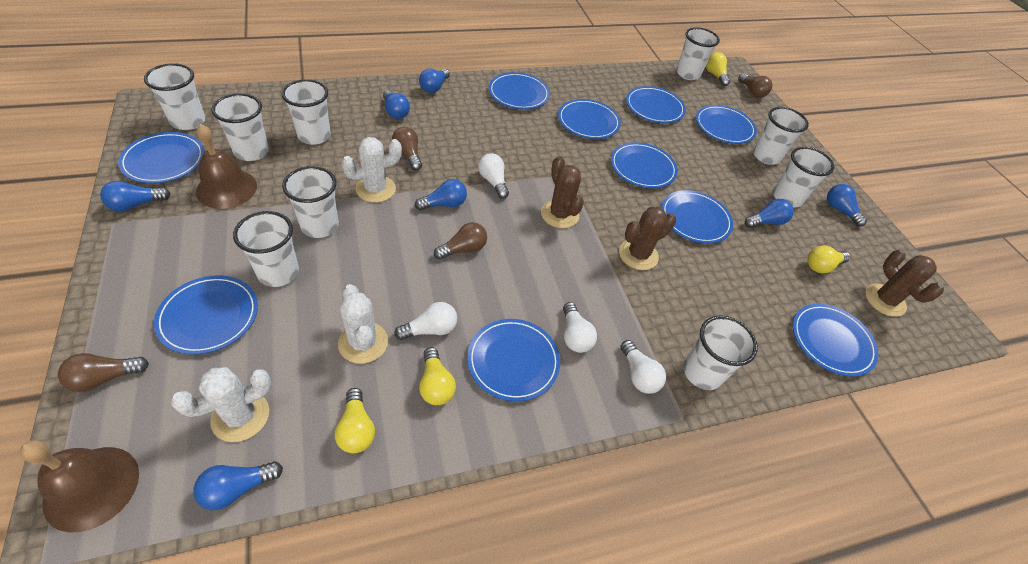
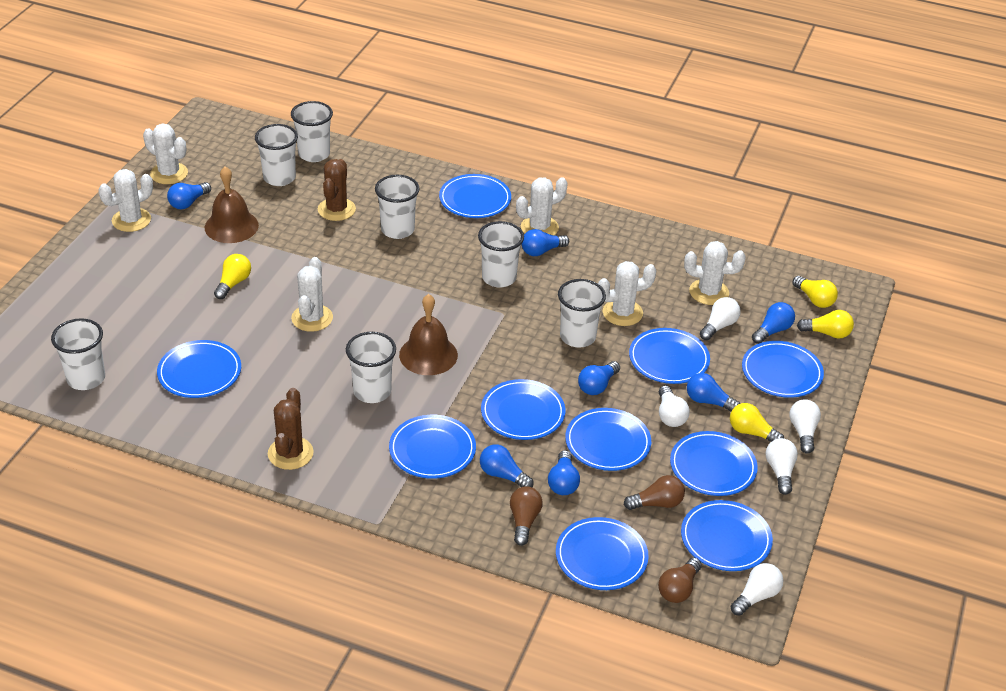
brown cactus: 3 -> 2
brown light bulb: 4 -> 3
white cactus: 3 -> 6
white cup: 9 -> 7
white light bulb: 4 -> 5

